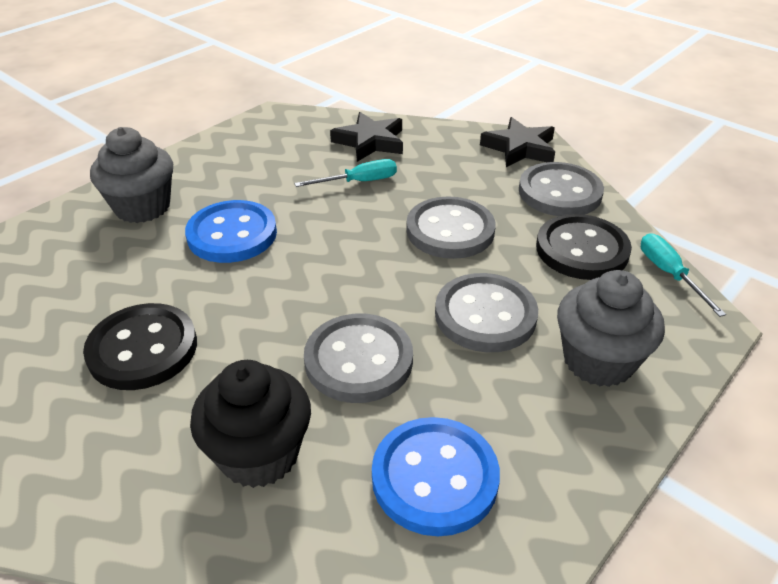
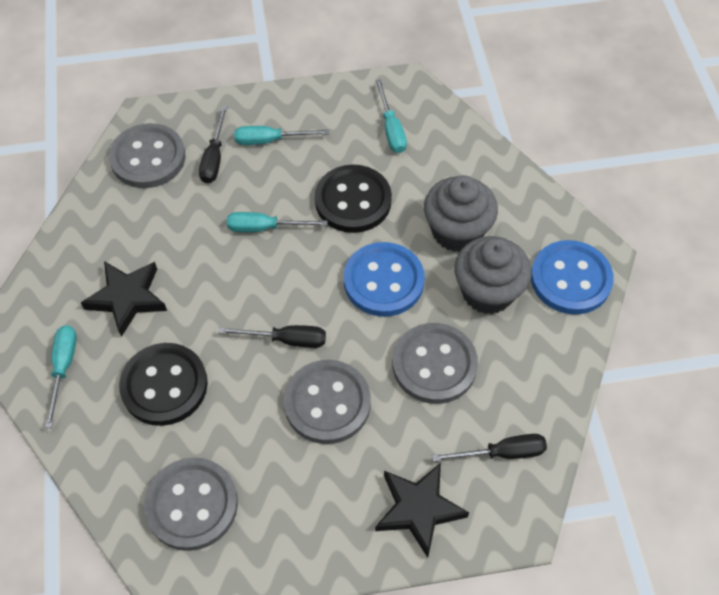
black cupcake: 1 -> 0
black screwdriver: 0 -> 3
turquoise screwdriver: 2 -> 4

